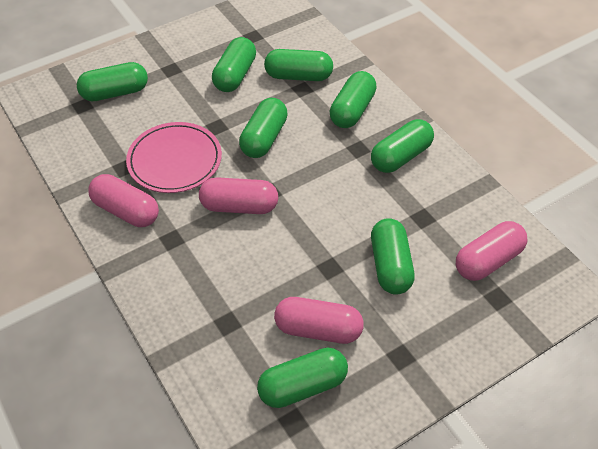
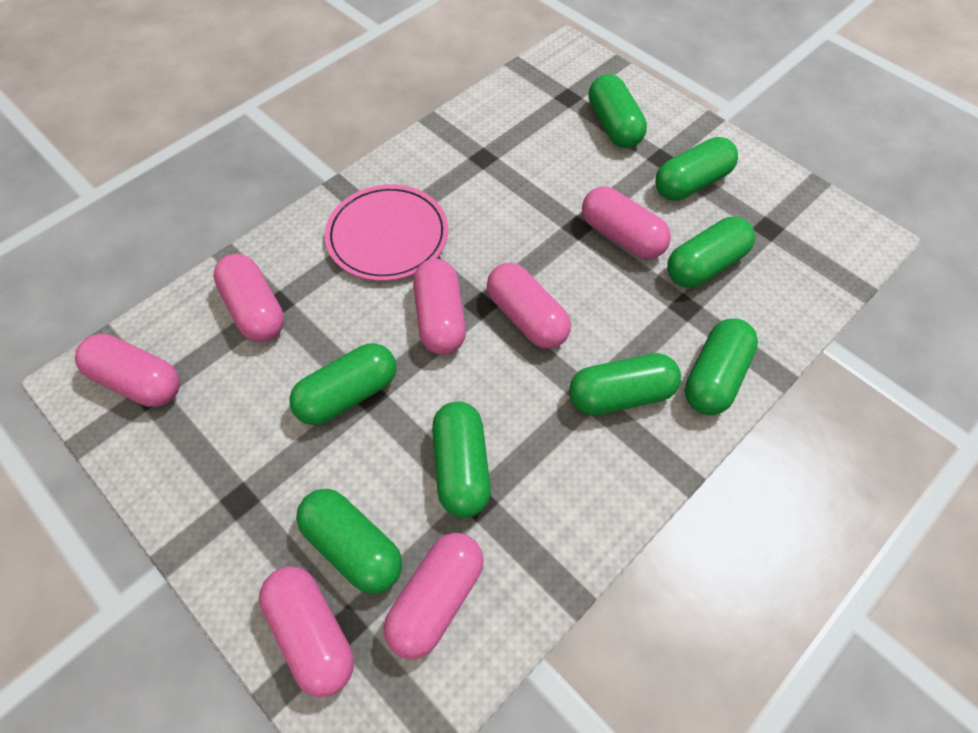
pink capsule: 4 -> 7

